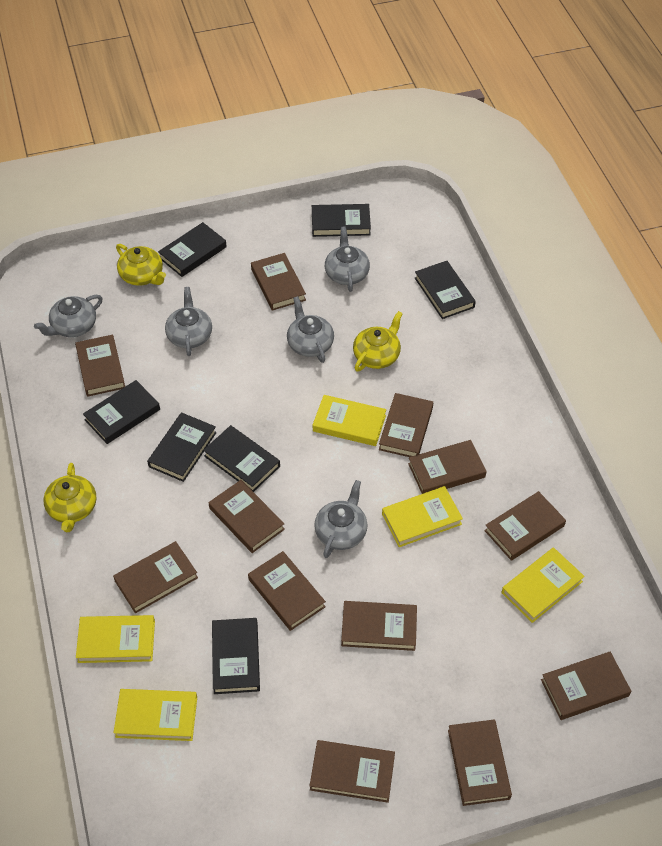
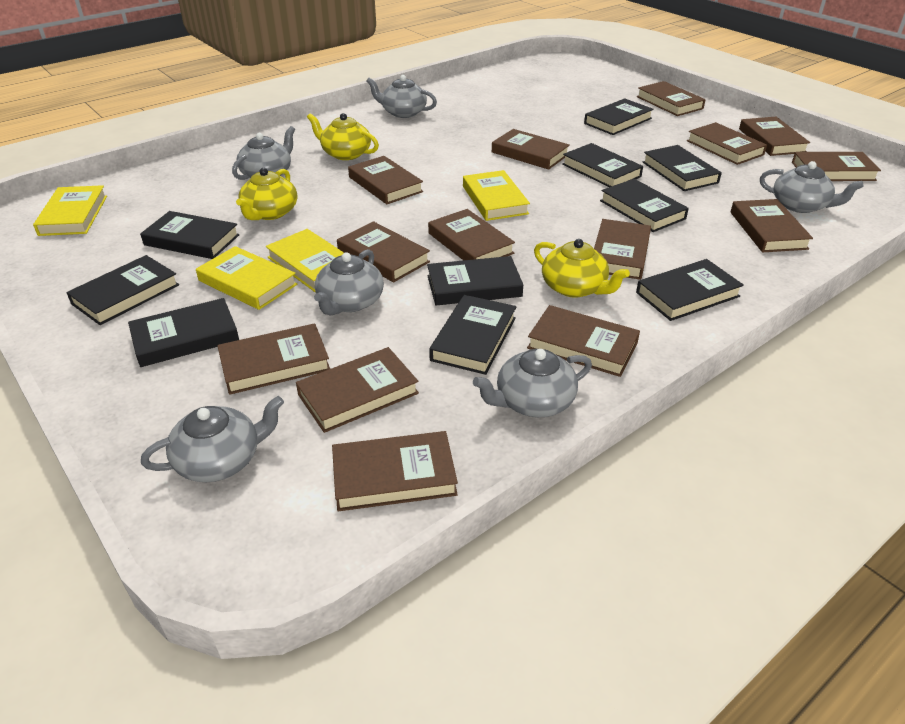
black book: 7 -> 10
brown book: 12 -> 14
grey teapot: 5 -> 6
yellow book: 5 -> 4

